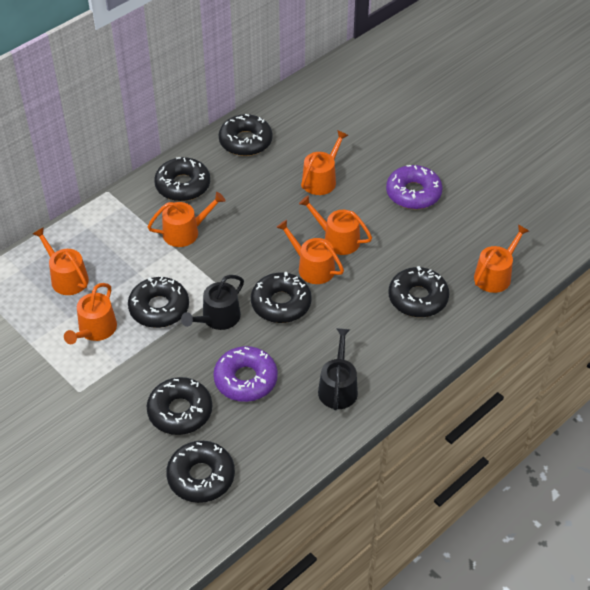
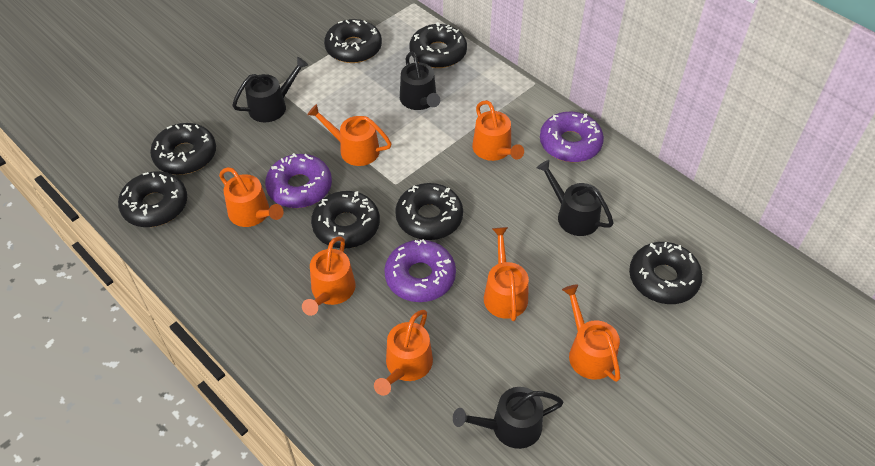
black watering can: 2 -> 4
purple donut: 2 -> 3

